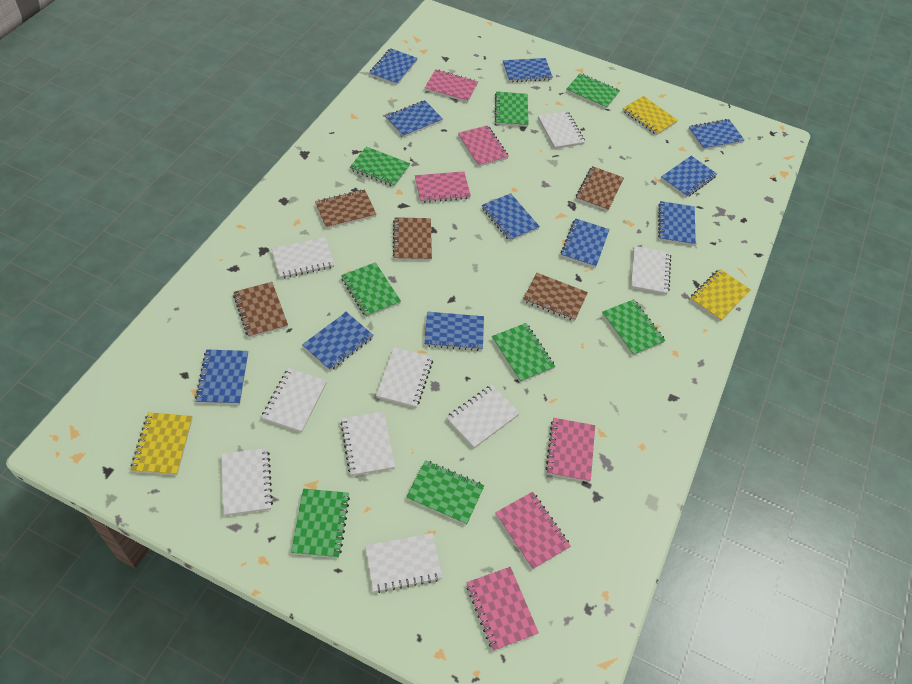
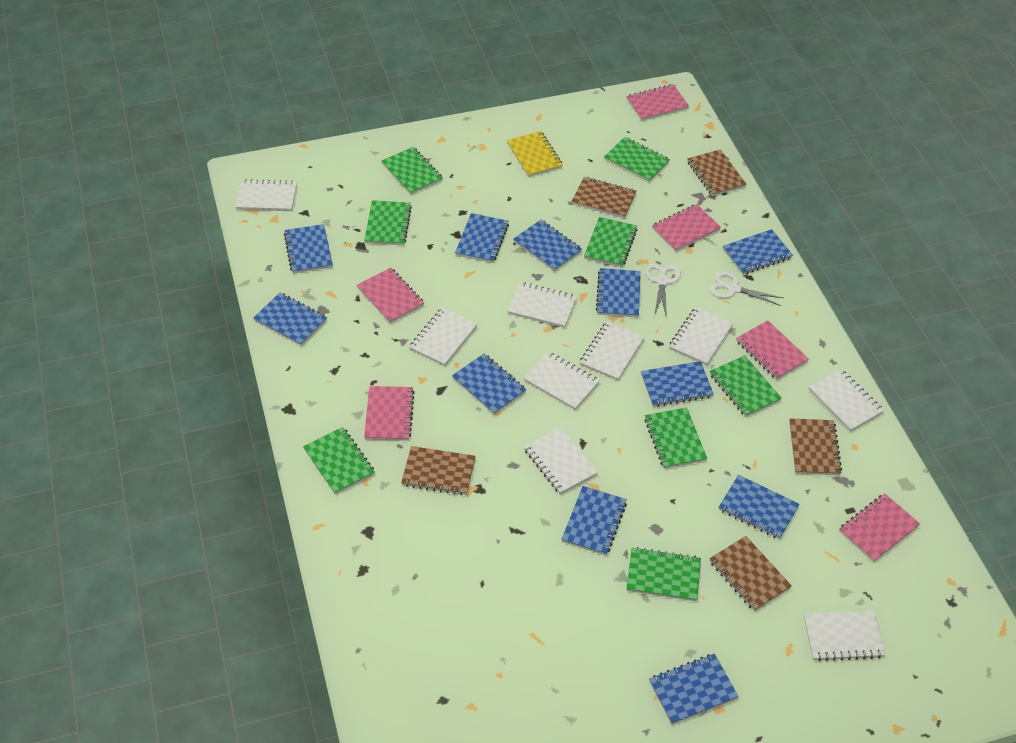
white scissors: 0 -> 2
yellow notebook: 3 -> 1

